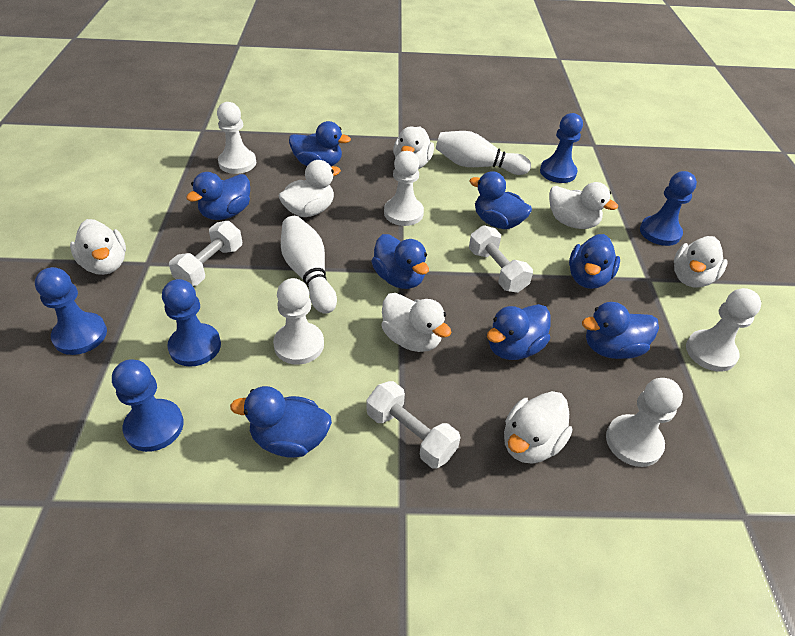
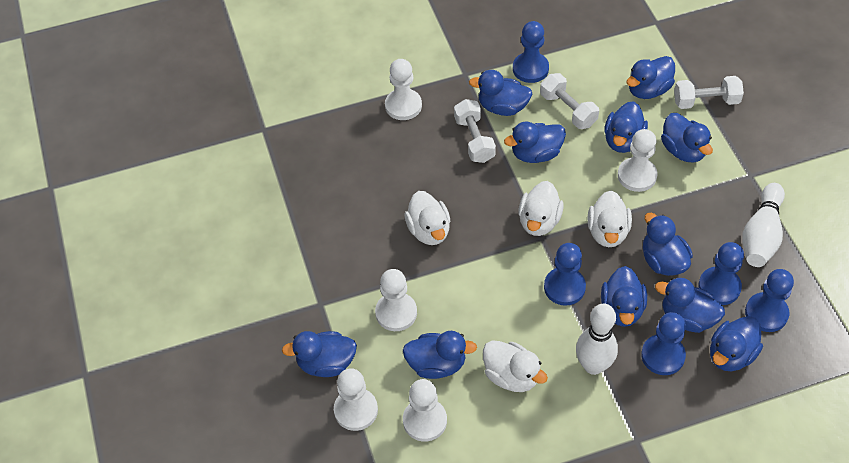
blue duck: 8 -> 11
white duck: 7 -> 4

